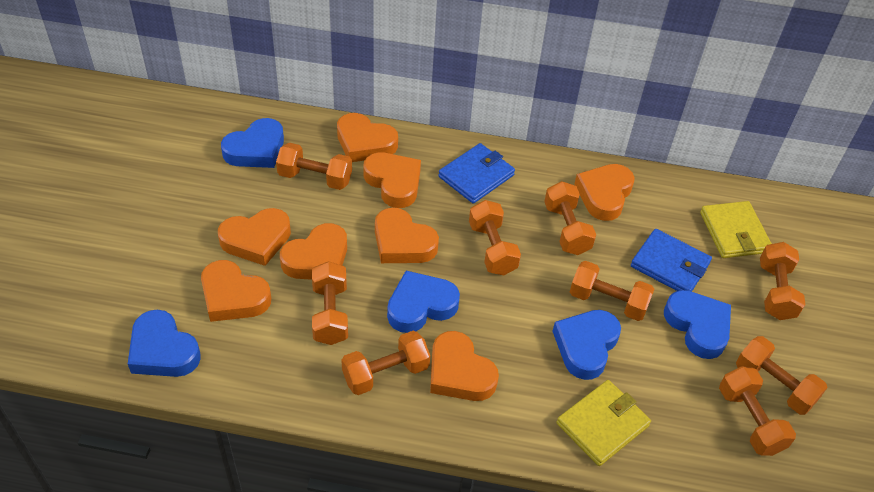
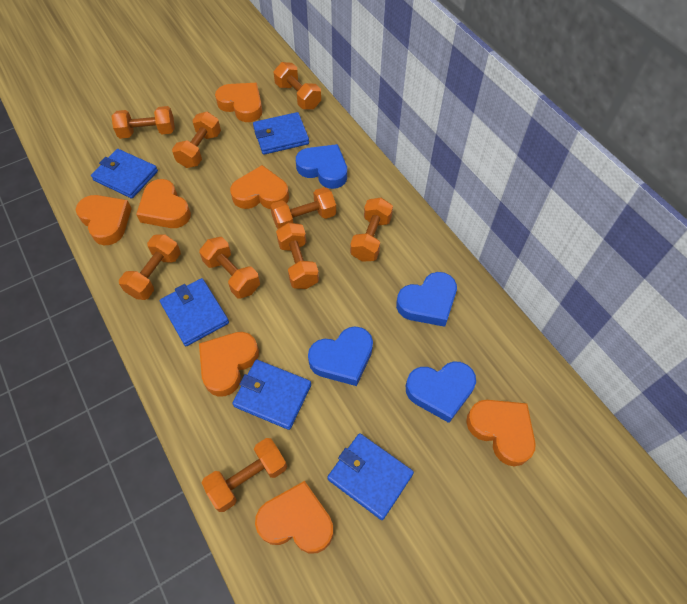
blue heart: 5 -> 4
blue wallet: 2 -> 5
orange heart: 8 -> 7
yellow wallet: 2 -> 0

